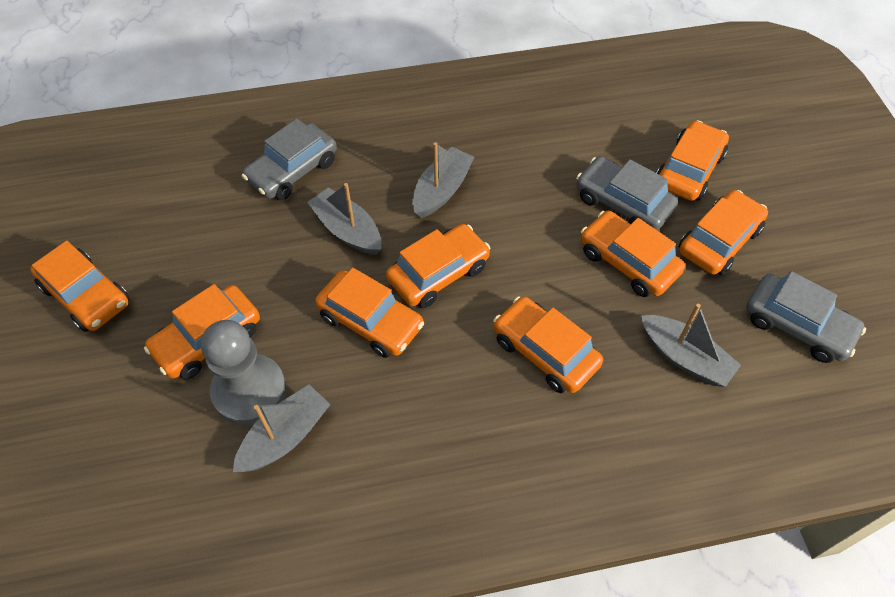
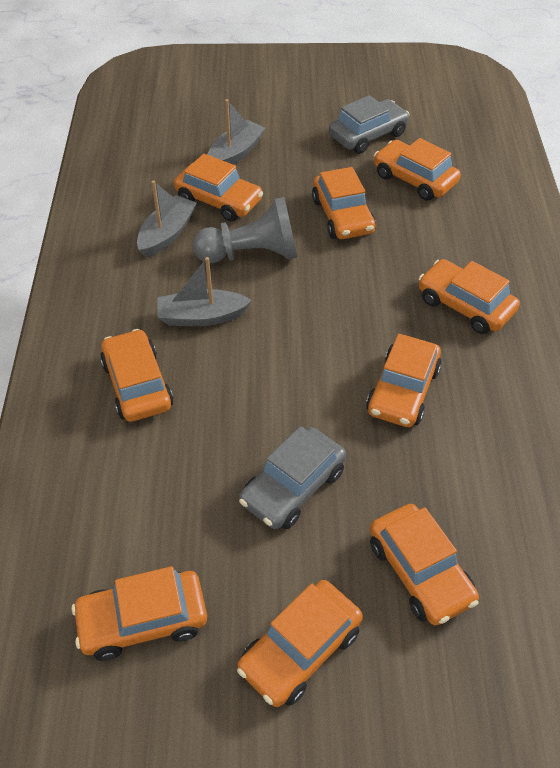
grey boat: 4 -> 3
grey car: 3 -> 2
orange car: 8 -> 9

